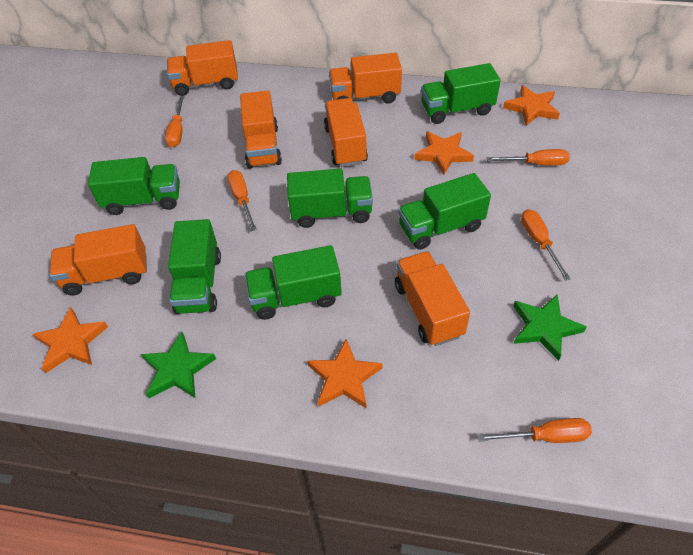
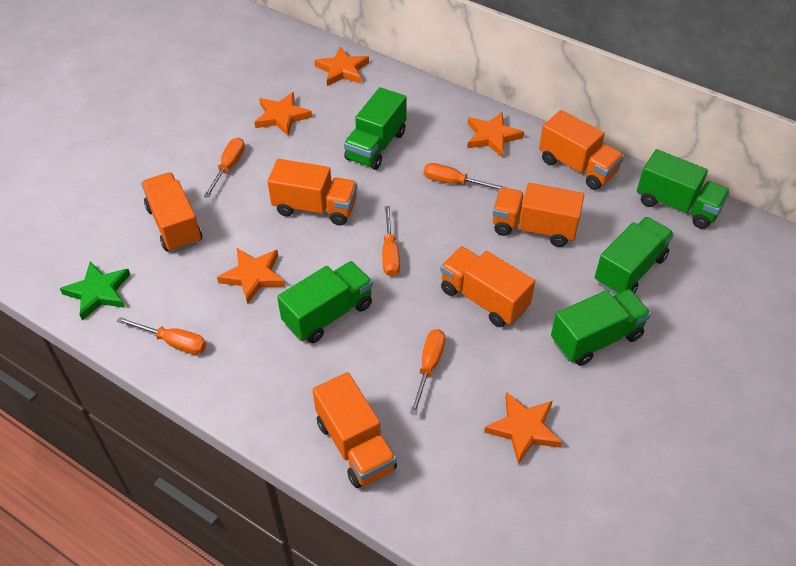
green star: 2 -> 1
green truck: 6 -> 5
orange star: 4 -> 5

